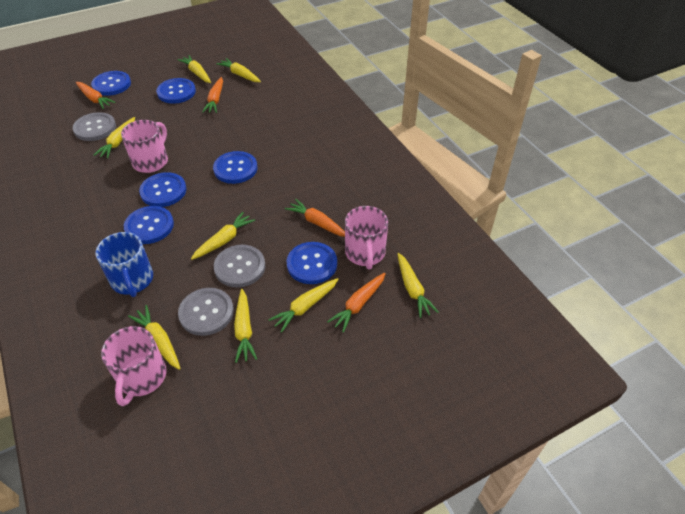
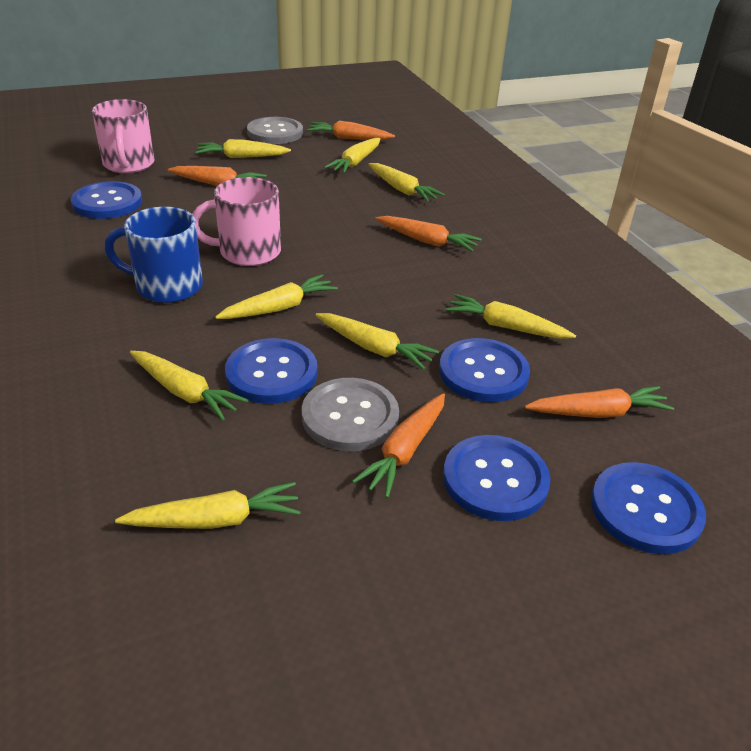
blue button: 6 -> 5
grey button: 3 -> 2
orange carrot: 4 -> 5
pink mug: 3 -> 2

